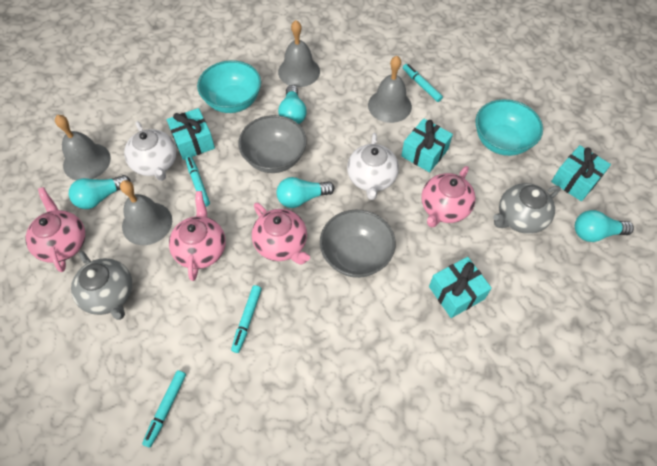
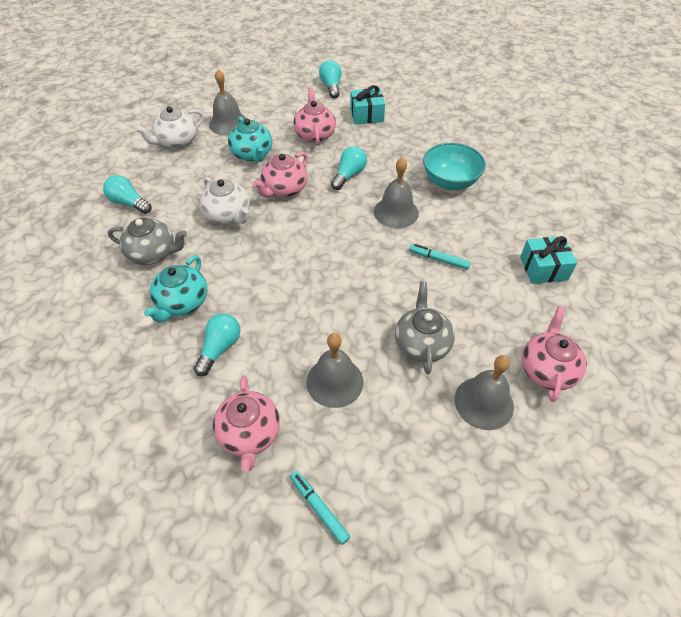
grey bowl: 2 -> 0
turquoise bowl: 2 -> 1
turquoise gift: 4 -> 2
turquoise marker: 4 -> 2
turquoise teapot: 0 -> 2

